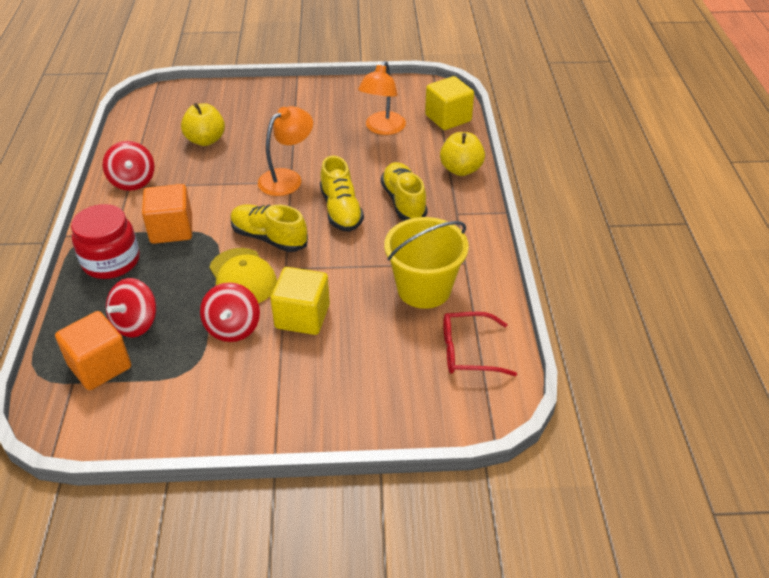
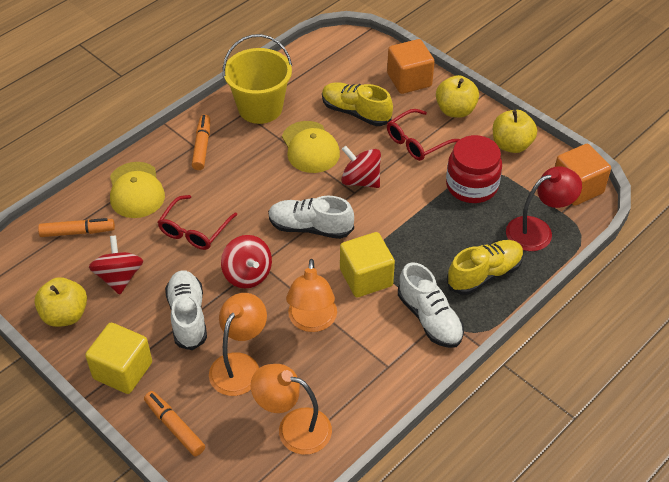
orange lamp: 2 -> 3
orange marker: 0 -> 3
red glasses: 1 -> 2
red lamp: 0 -> 1
white shoe: 0 -> 3
yellow apple: 2 -> 3
yellow cap: 1 -> 2
yellow shoe: 3 -> 2

